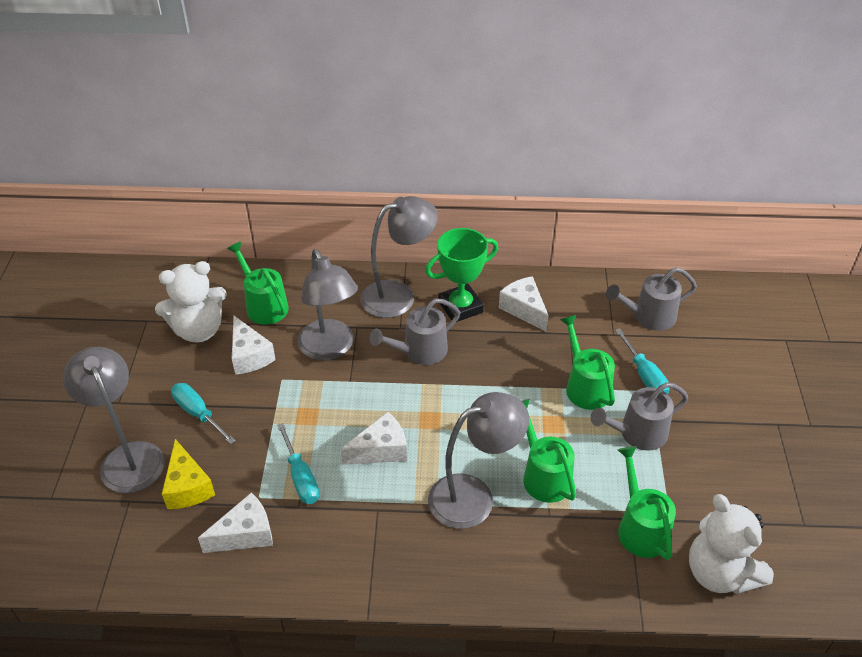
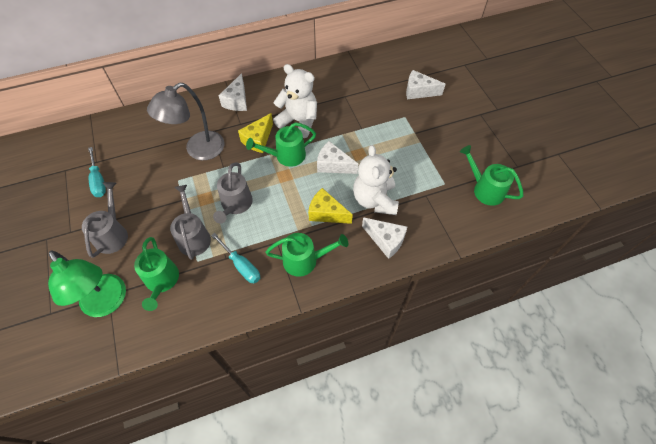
green lamp: 0 -> 1
green trophy: 1 -> 0
grey lamp: 4 -> 1
turquoise screwdriver: 3 -> 2
yellow cheese: 1 -> 2

